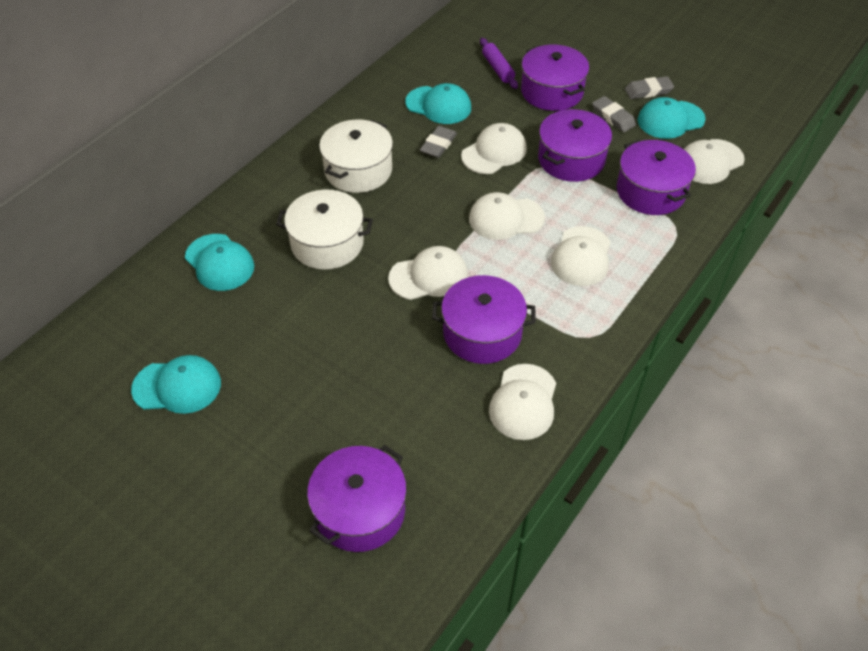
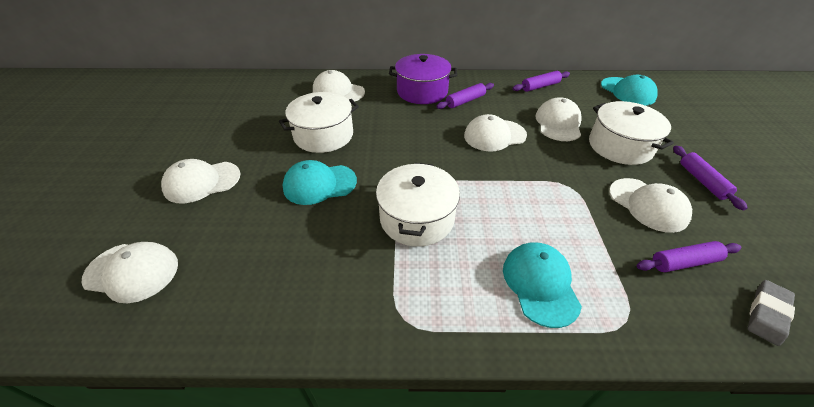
grey eraser: 3 -> 1
purple pot: 5 -> 1
purple rolling pin: 1 -> 4
turquoise cap: 4 -> 3
white pot: 2 -> 3

